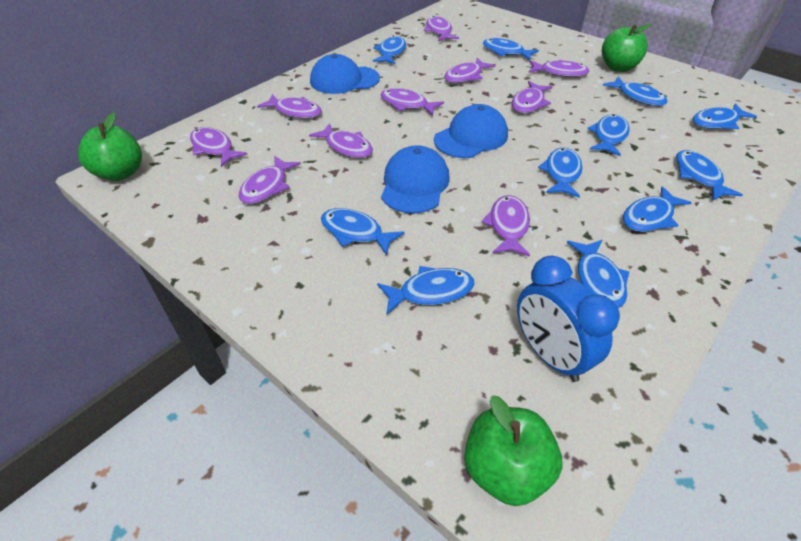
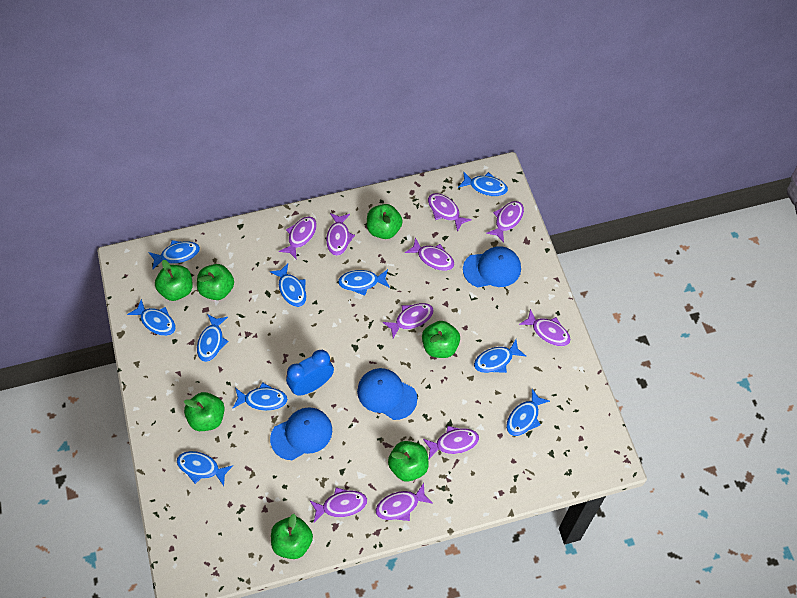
blue fish: 11 -> 10
green apple: 3 -> 7

